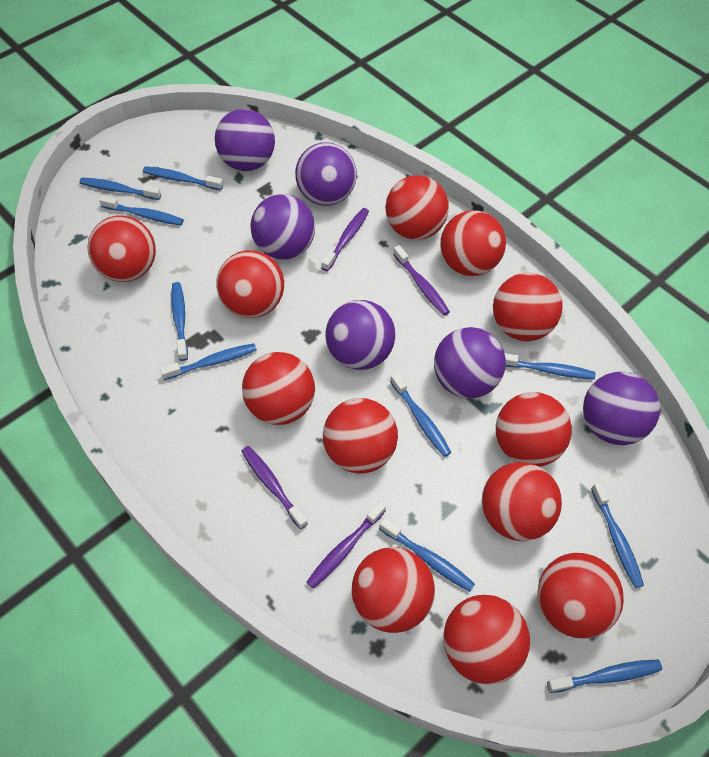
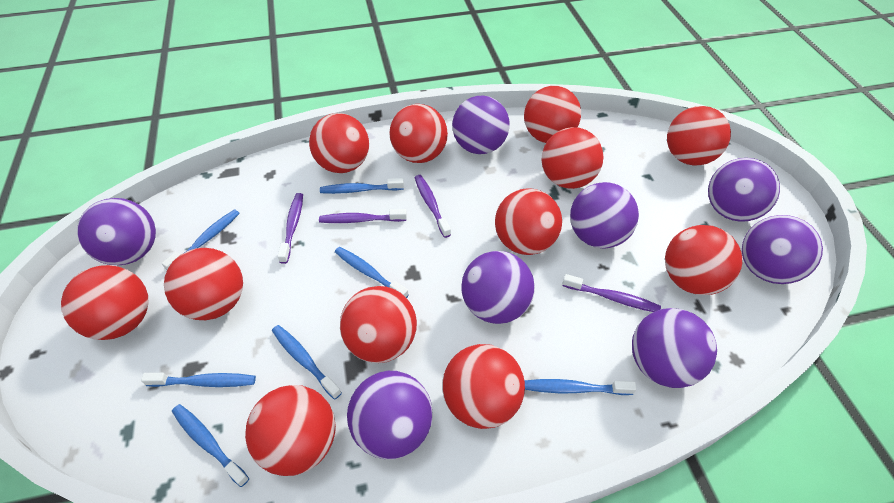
blue toothbrush: 10 -> 7
purple ball: 6 -> 8

